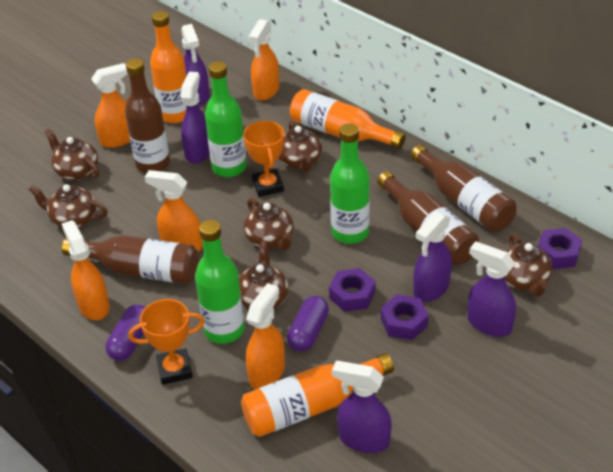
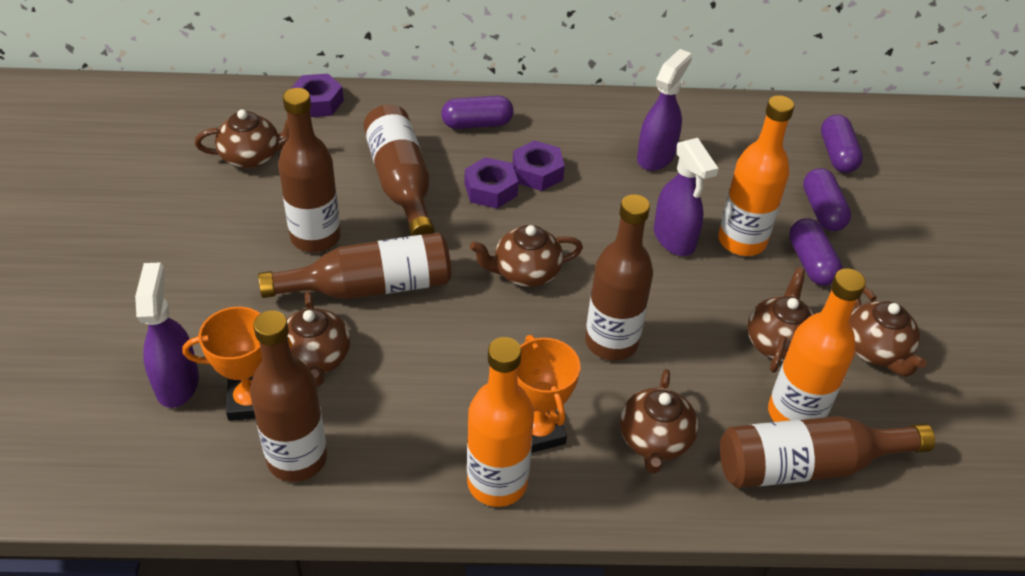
brown bottle: 4 -> 6
green bottle: 3 -> 0
orange spray bottle: 5 -> 0
purple capsule: 2 -> 4
purple spray bottle: 5 -> 3

